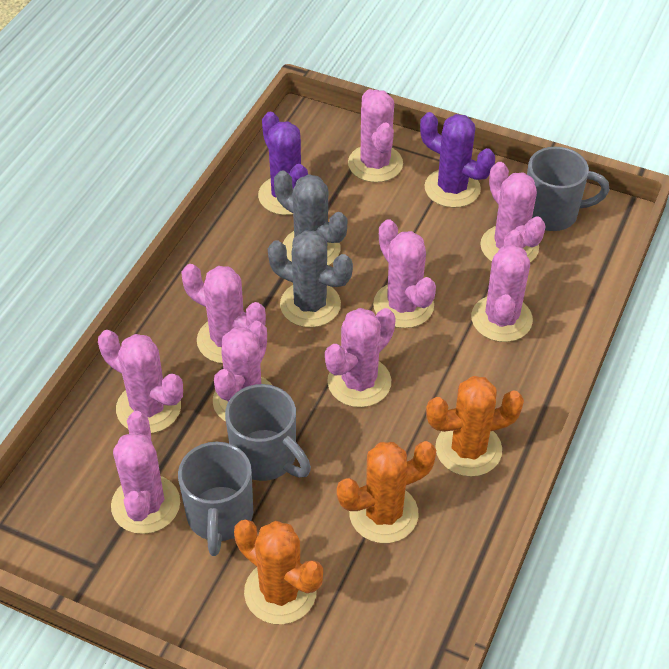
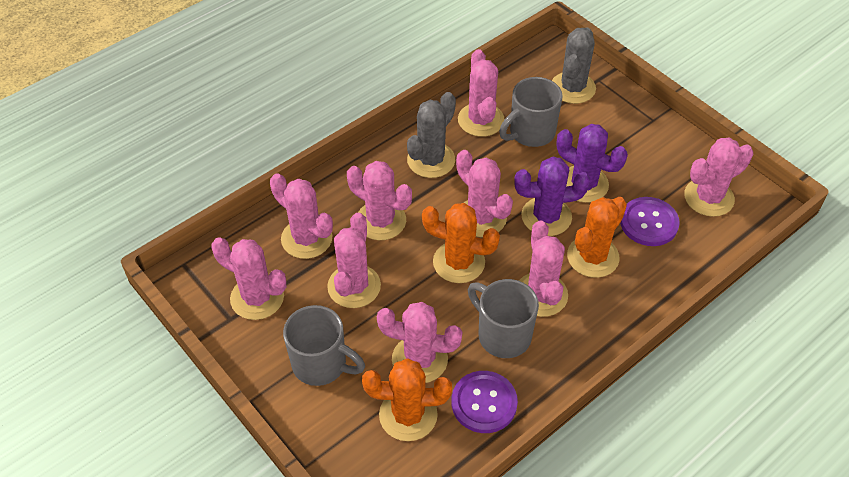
purple button: 0 -> 2

